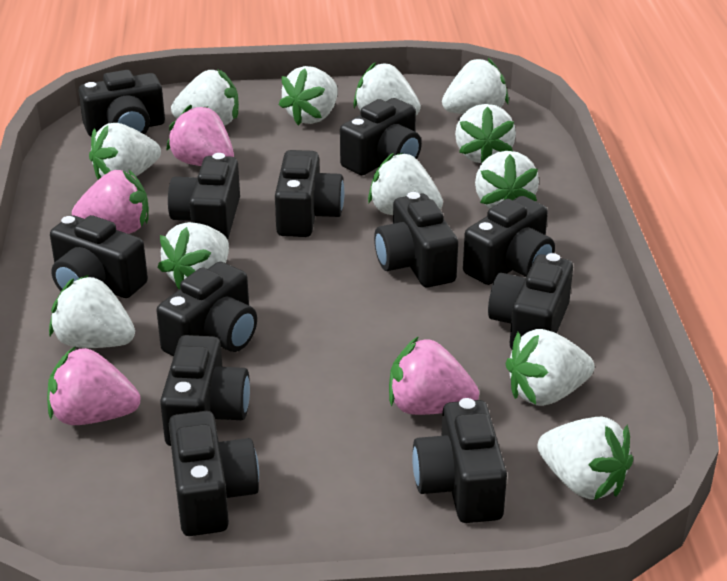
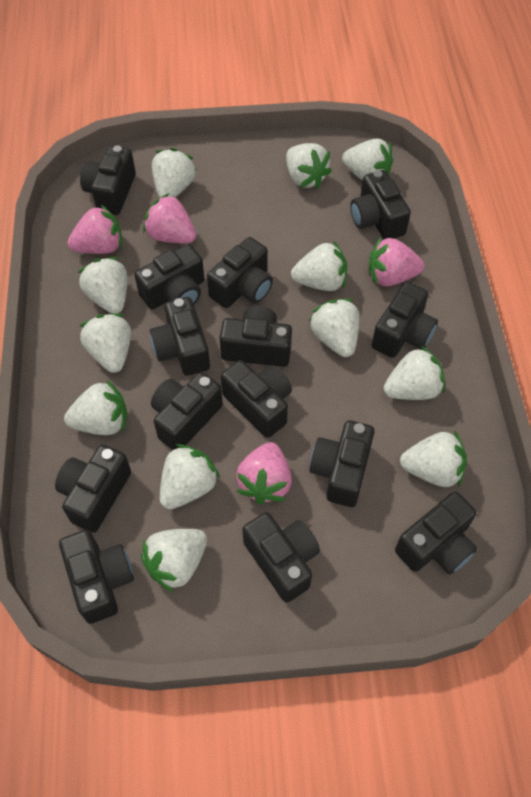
black camera: 12 -> 14

